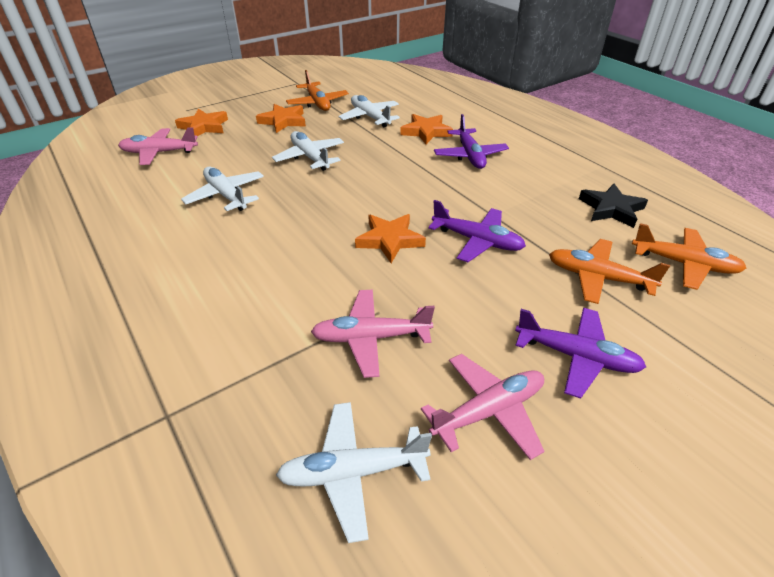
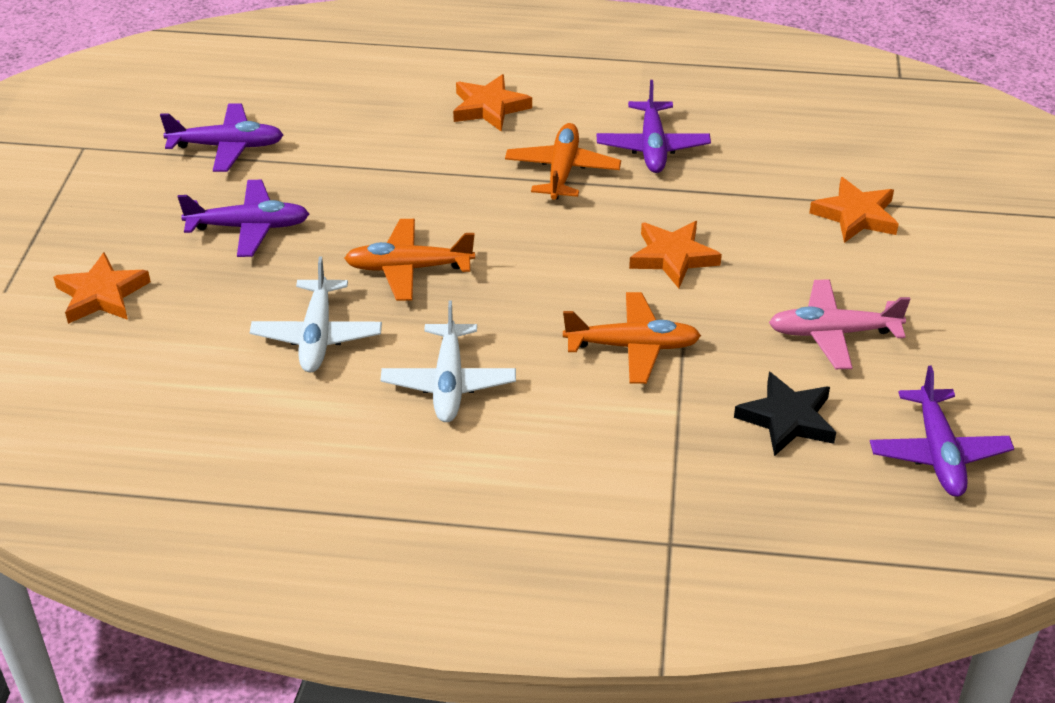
pink plane: 3 -> 1
purple plane: 3 -> 4
white plane: 4 -> 2

